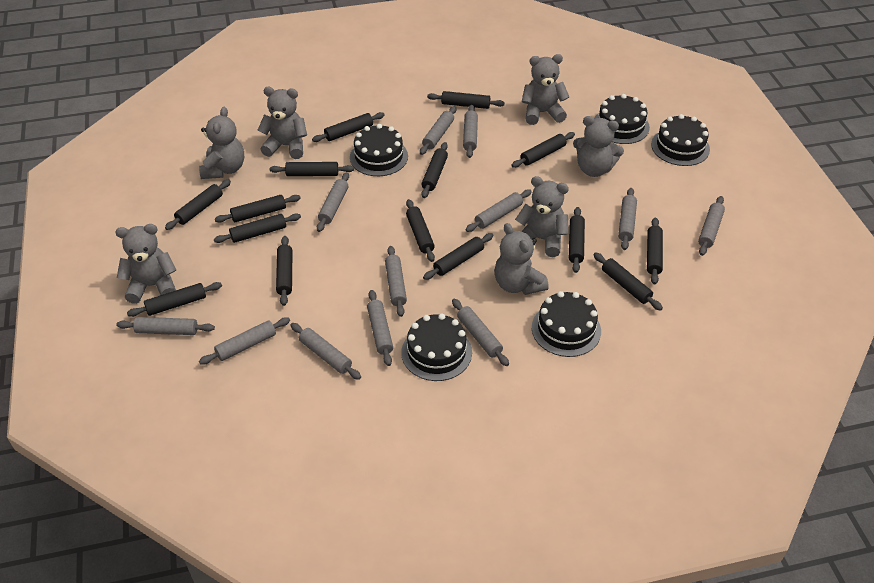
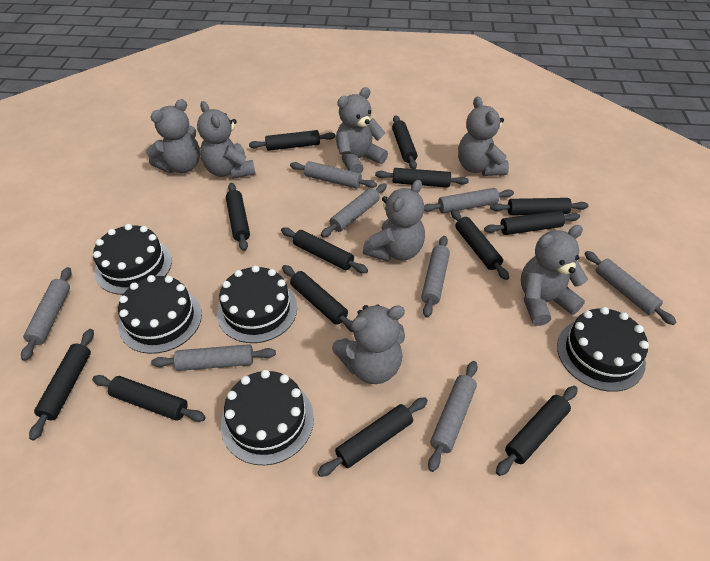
black rolling pin: 15 -> 13
grey rolling pin: 12 -> 8

